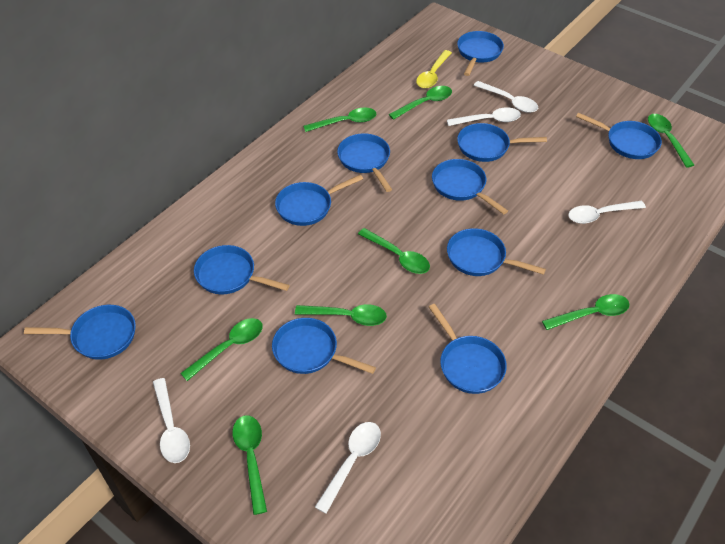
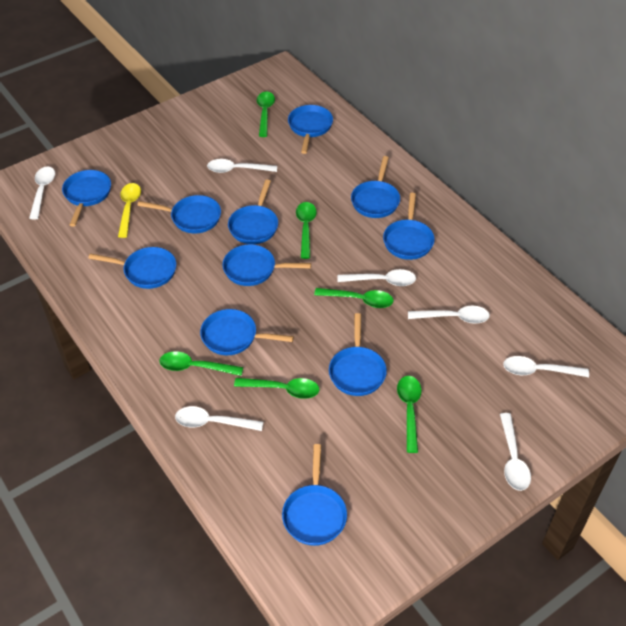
green spoon: 8 -> 6
white spoon: 5 -> 7

